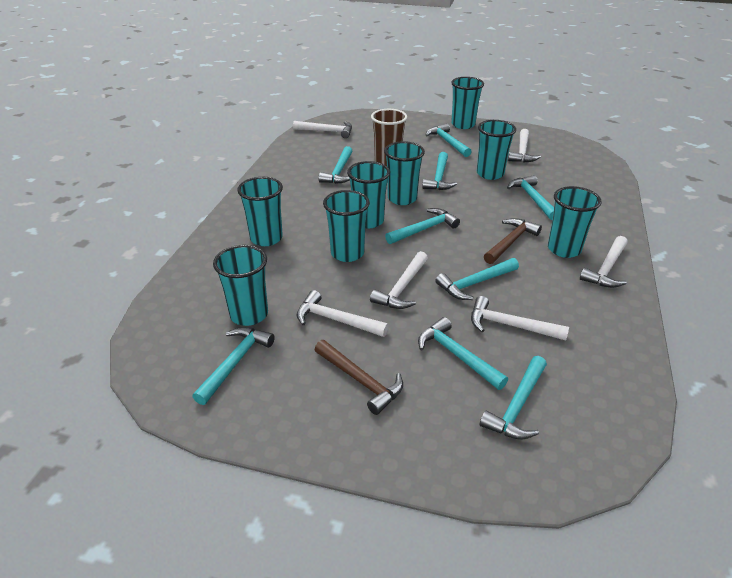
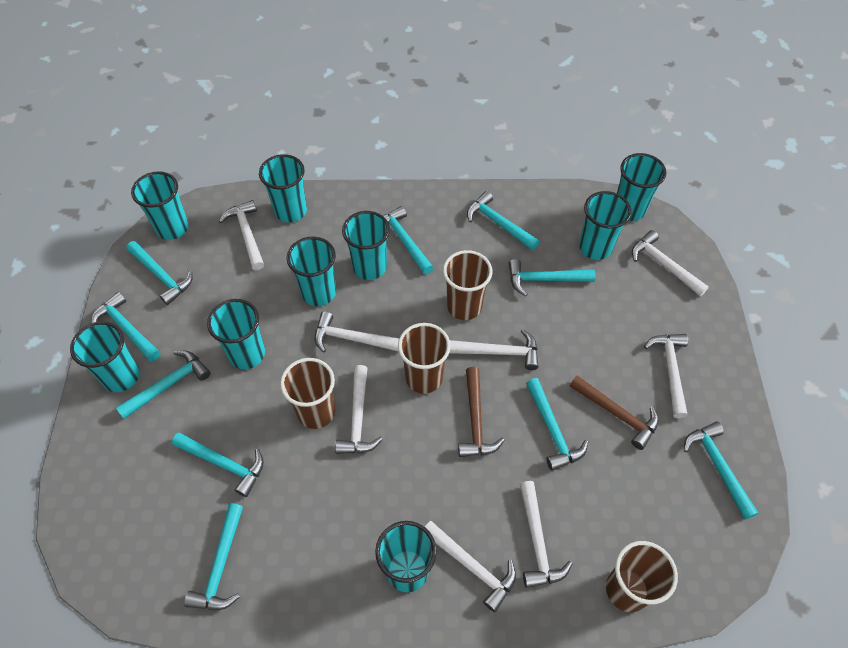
brown cup: 1 -> 4
turquoise cup: 8 -> 9
turquoise hammer: 9 -> 10
white hammer: 6 -> 8

